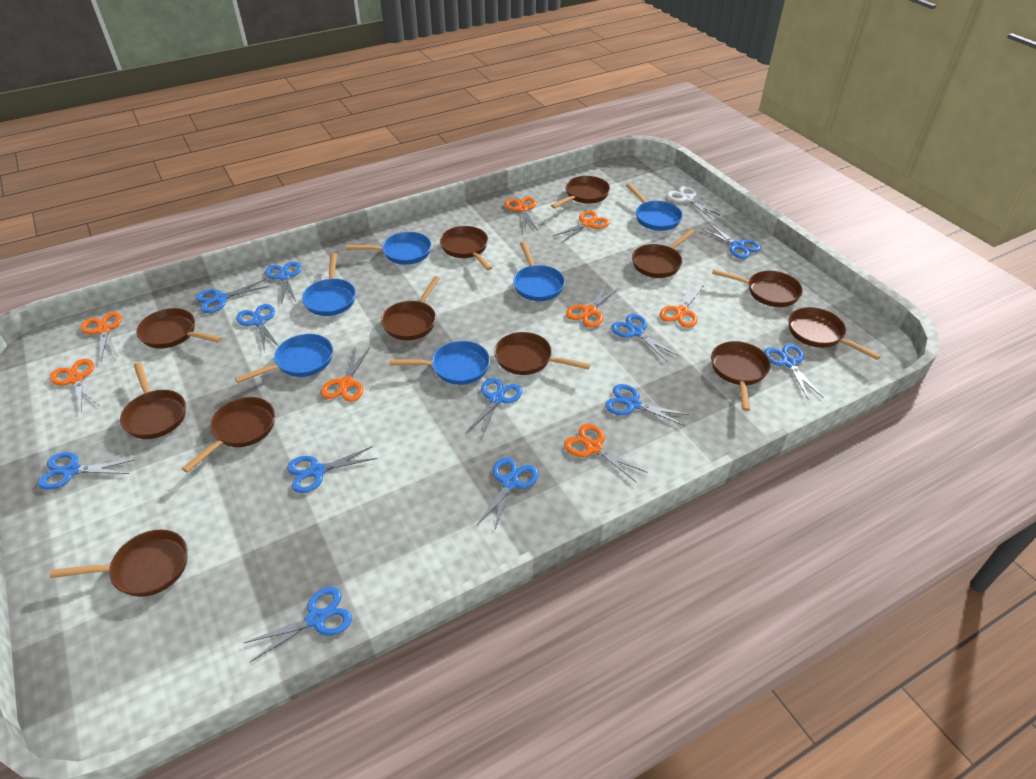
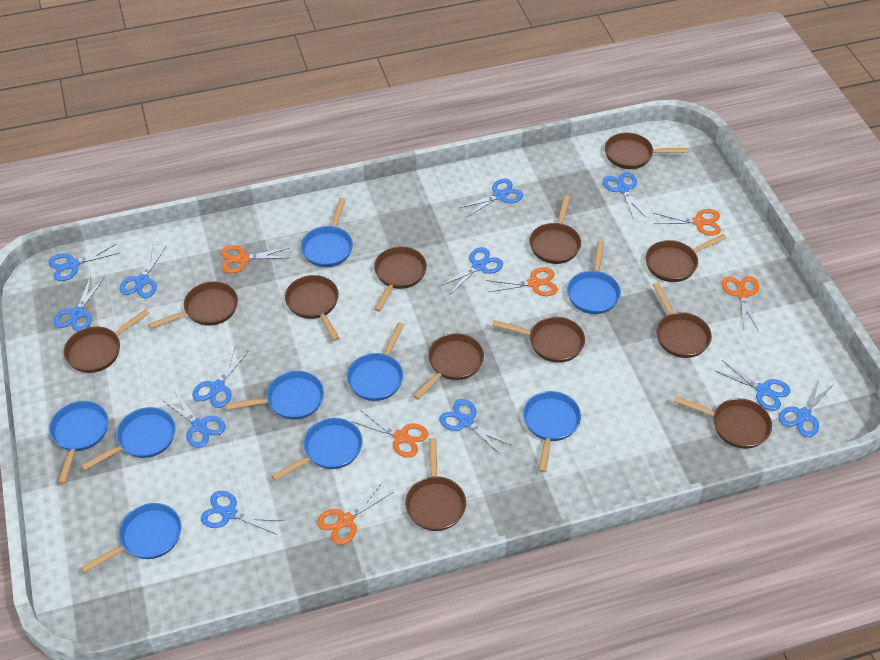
blue pan: 6 -> 9
orange scissors: 8 -> 6
white scissors: 1 -> 0

